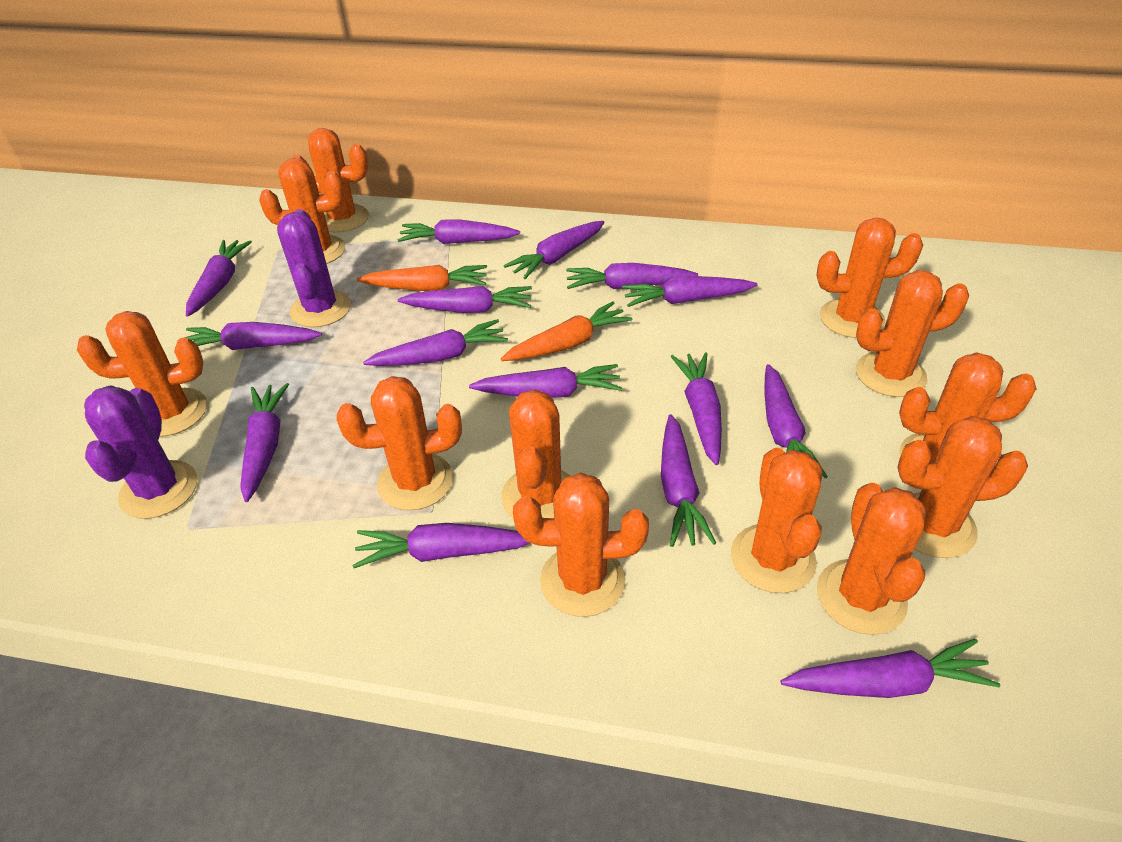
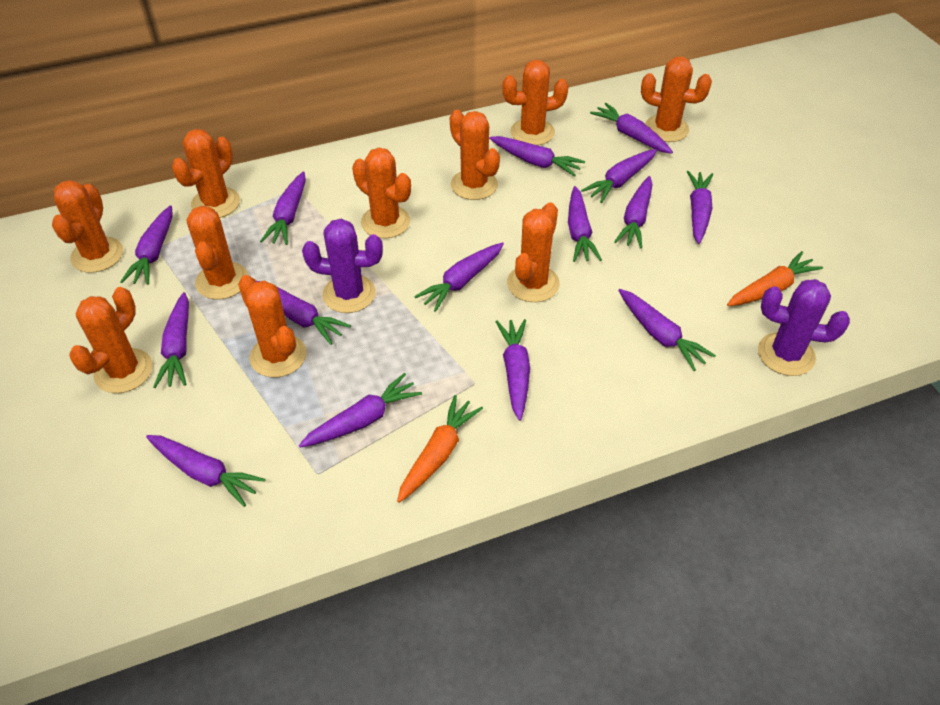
orange cactus: 12 -> 10

